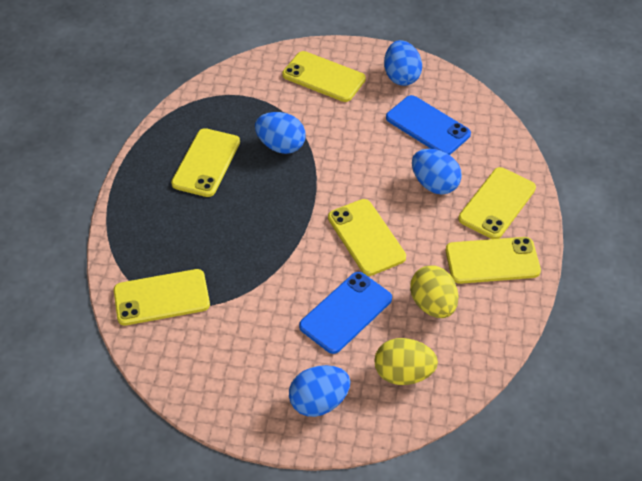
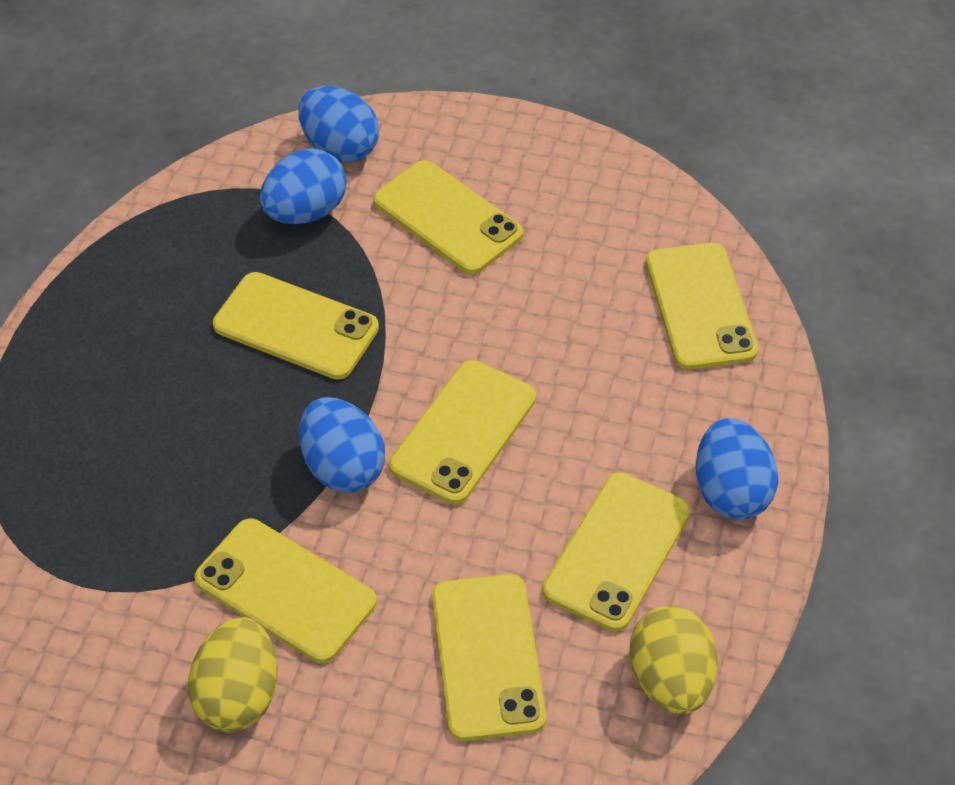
blue phone: 2 -> 0
yellow phone: 6 -> 7

